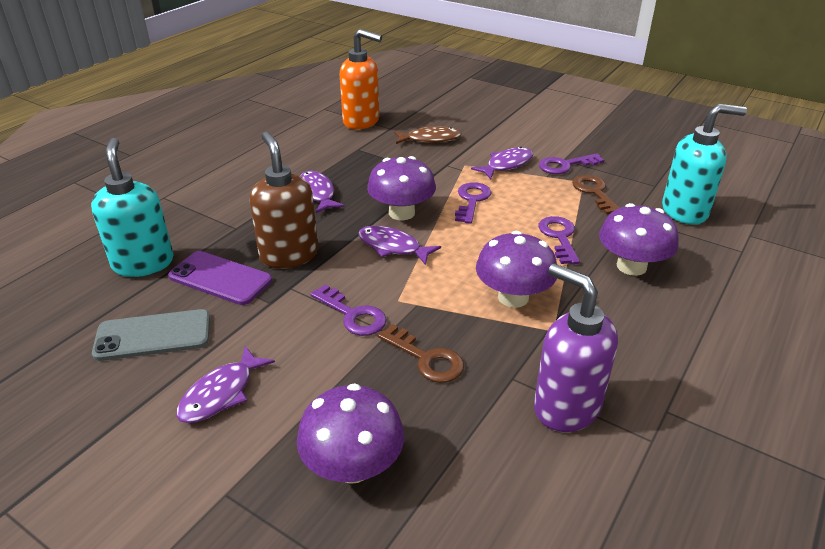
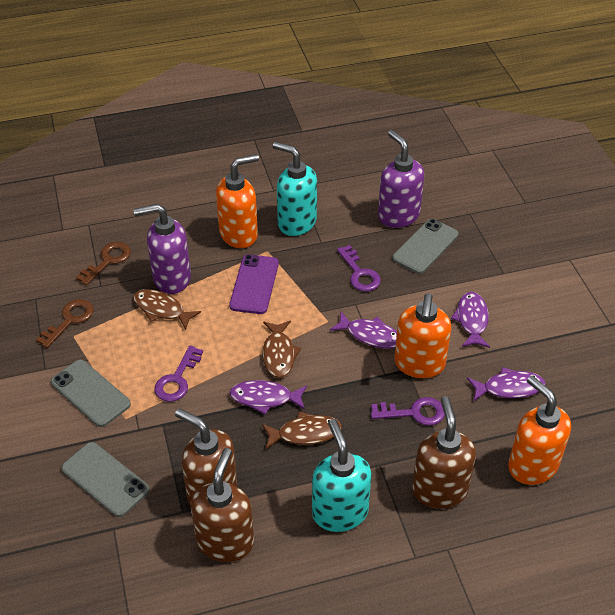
brown fish: 1 -> 3
brown soap dispenser: 1 -> 3
grey phone: 1 -> 3
orange soap dispenser: 1 -> 3
purple key: 4 -> 3
purple mushroom: 4 -> 0
purple soap dispenser: 1 -> 2

